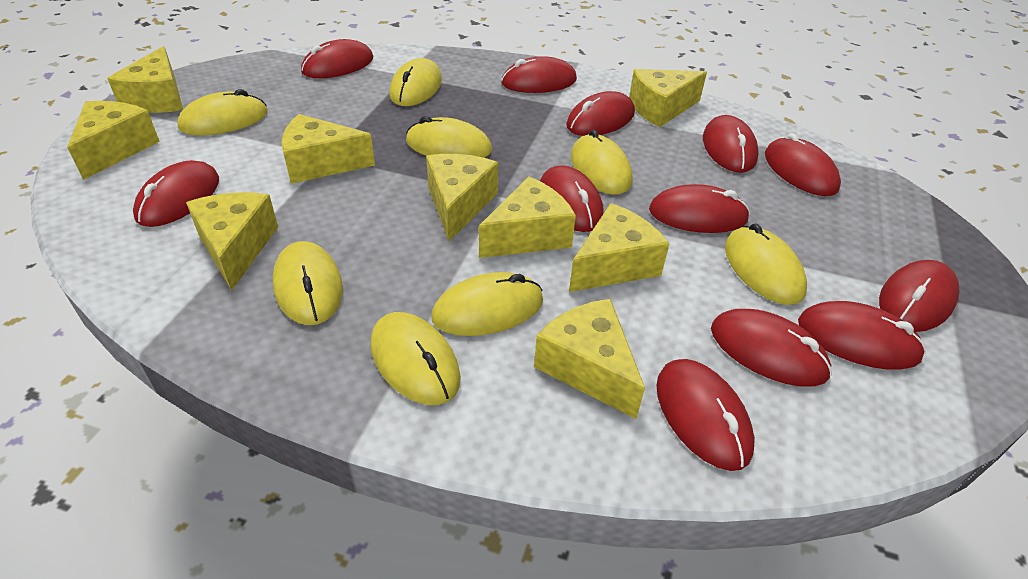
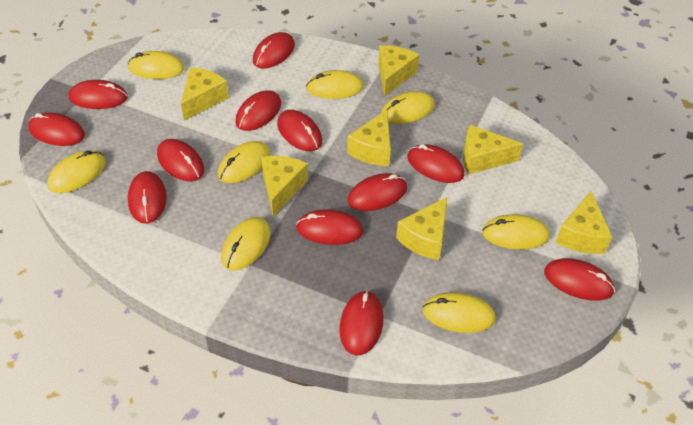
yellow cheese: 9 -> 7

